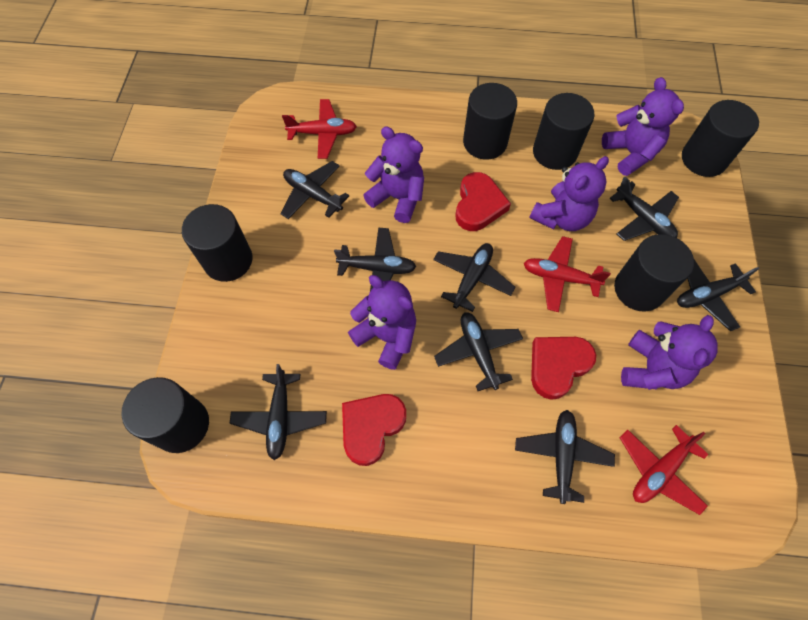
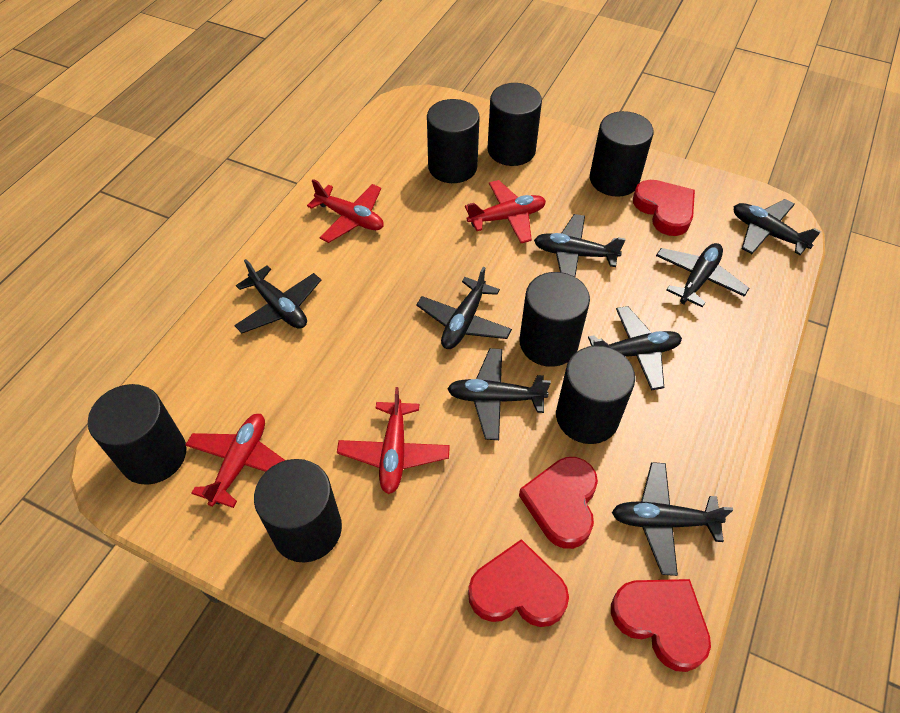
black cylinder: 6 -> 7
purple teddy bear: 5 -> 0
red heart: 3 -> 4
red plane: 3 -> 4

